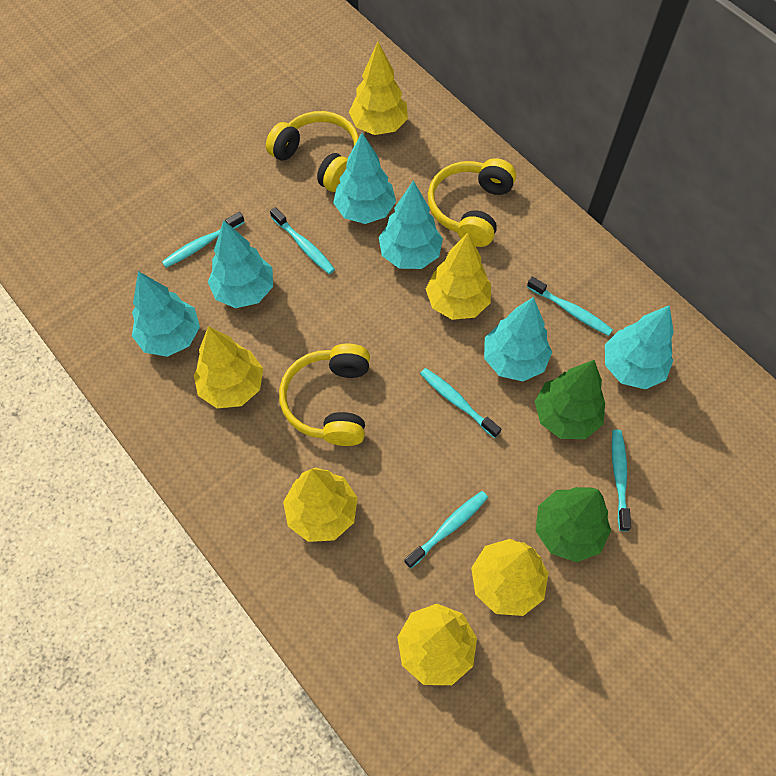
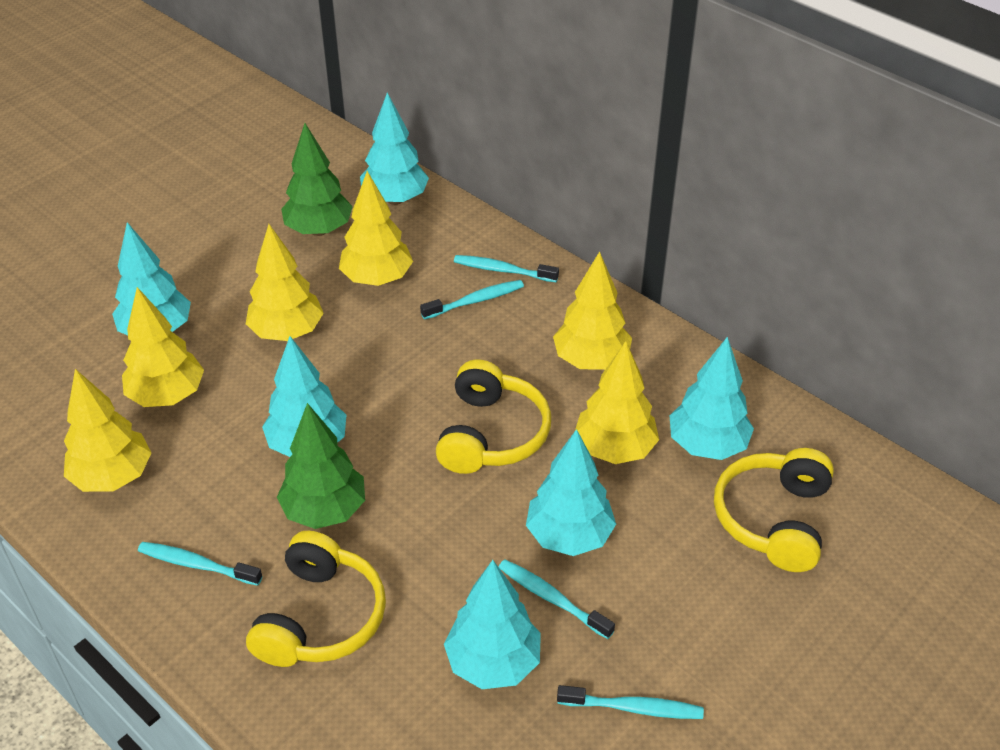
turquoise toothbrush: 6 -> 5

